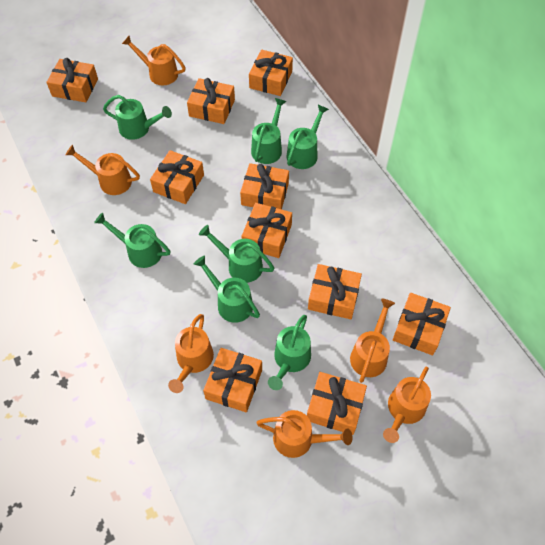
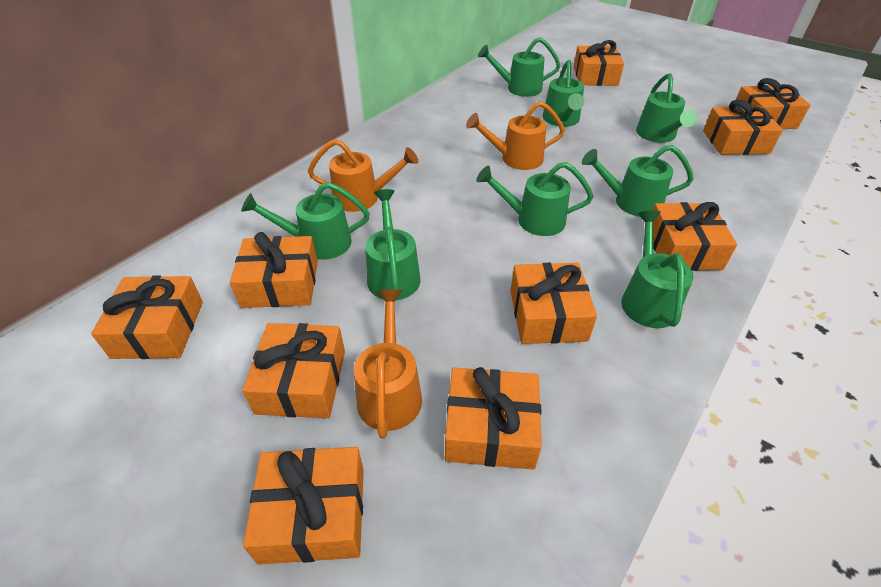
green watering can: 7 -> 8
orange watering can: 6 -> 3

